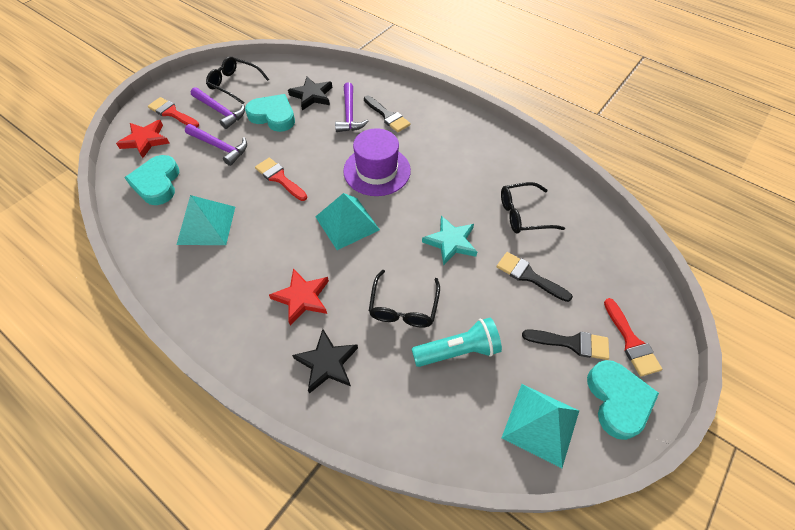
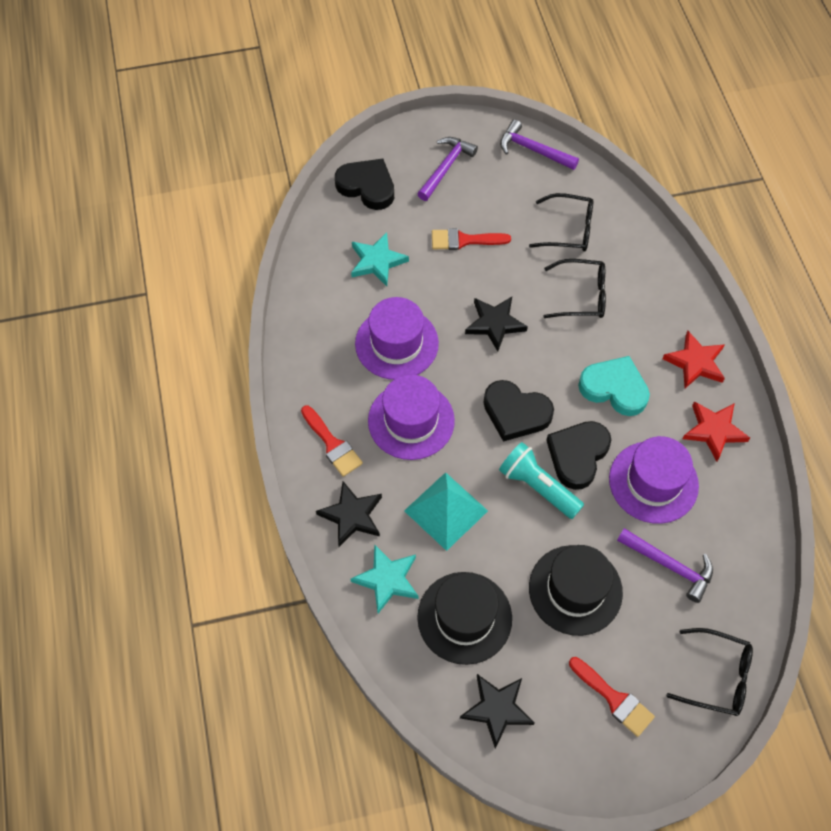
black brush: 3 -> 0
black hat: 0 -> 2
black heart: 0 -> 3
black star: 2 -> 3
purple hat: 1 -> 3
turquoise heart: 3 -> 1
turquoise pyramid: 3 -> 1
turquoise star: 1 -> 2

